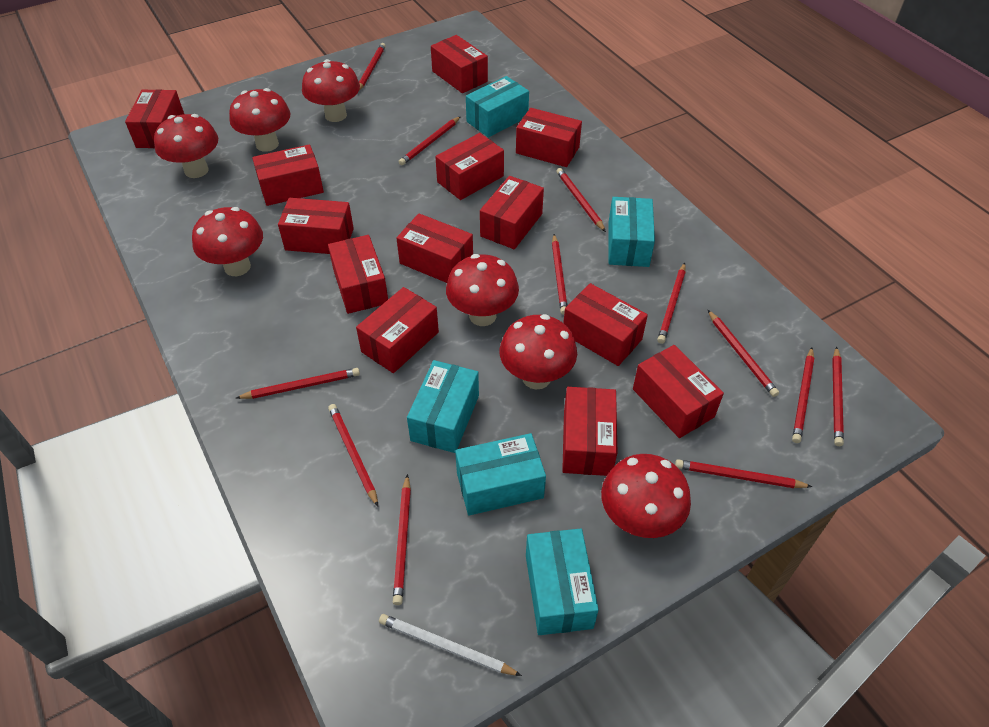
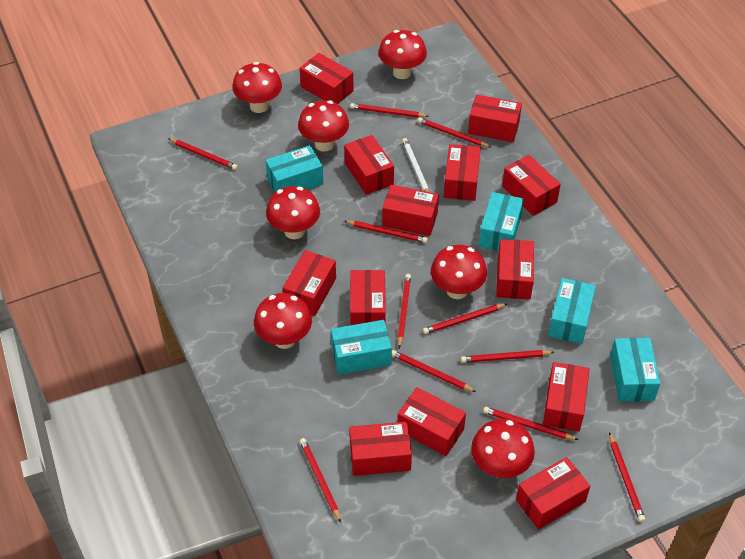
red pencil: 12 -> 11

